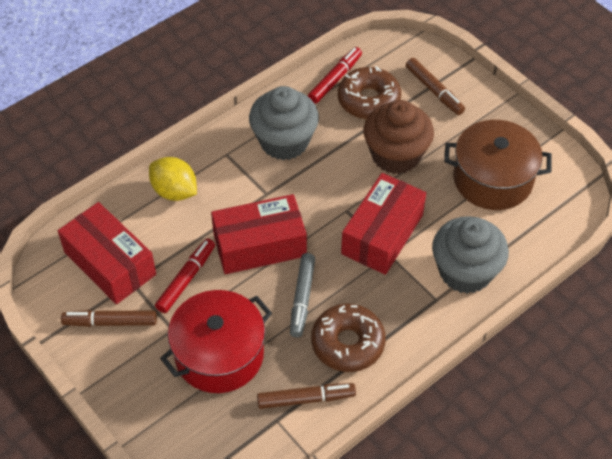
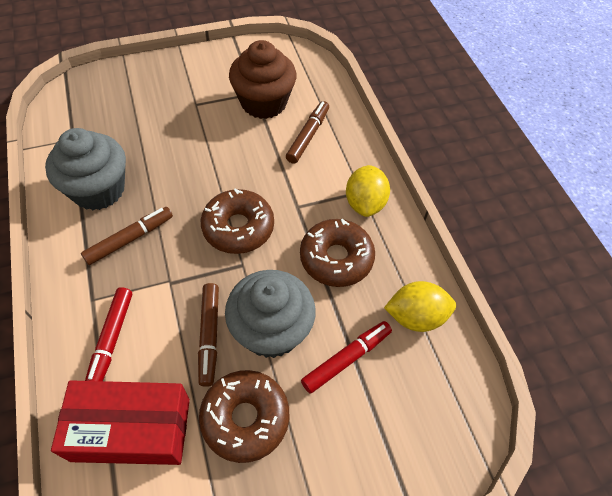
brown donut: 2 -> 3
brown pot: 1 -> 0
grey marker: 1 -> 0
red box: 3 -> 1
red pot: 1 -> 0
yellow lemon: 1 -> 2

